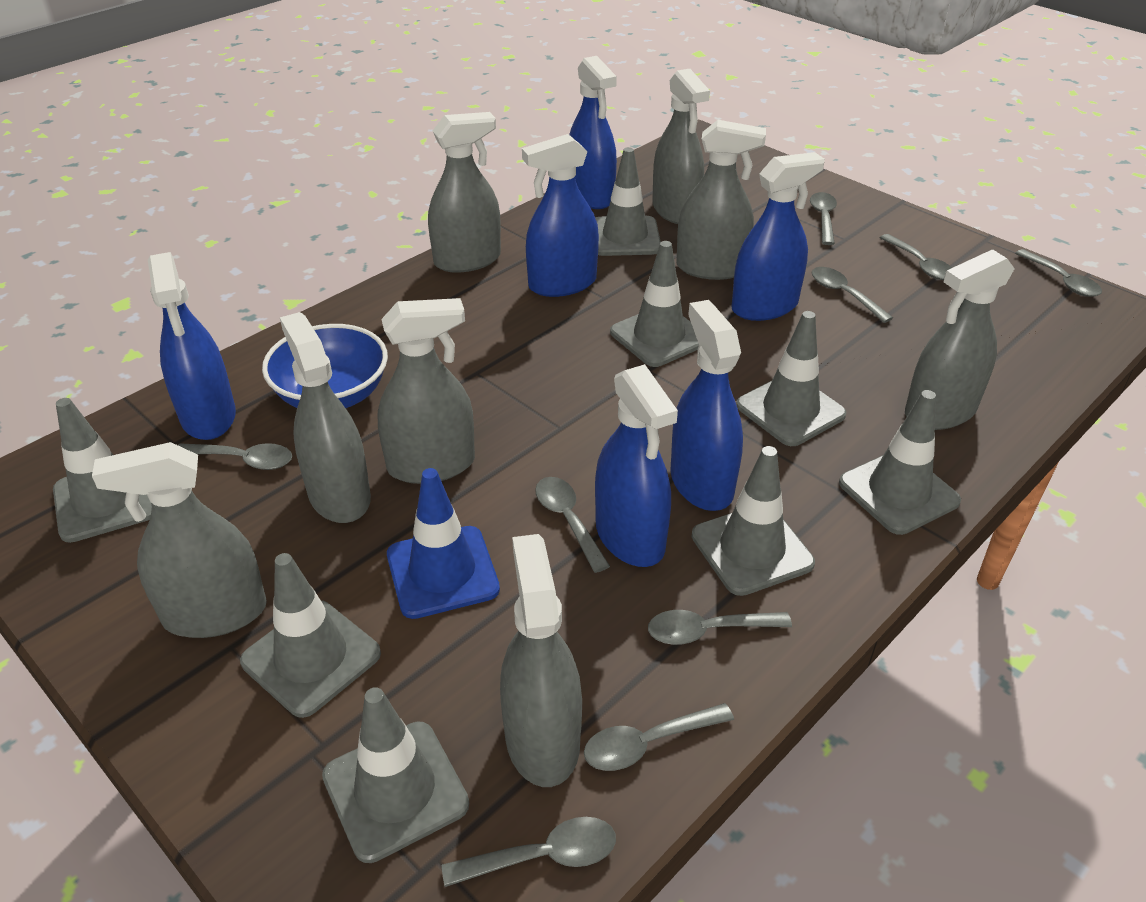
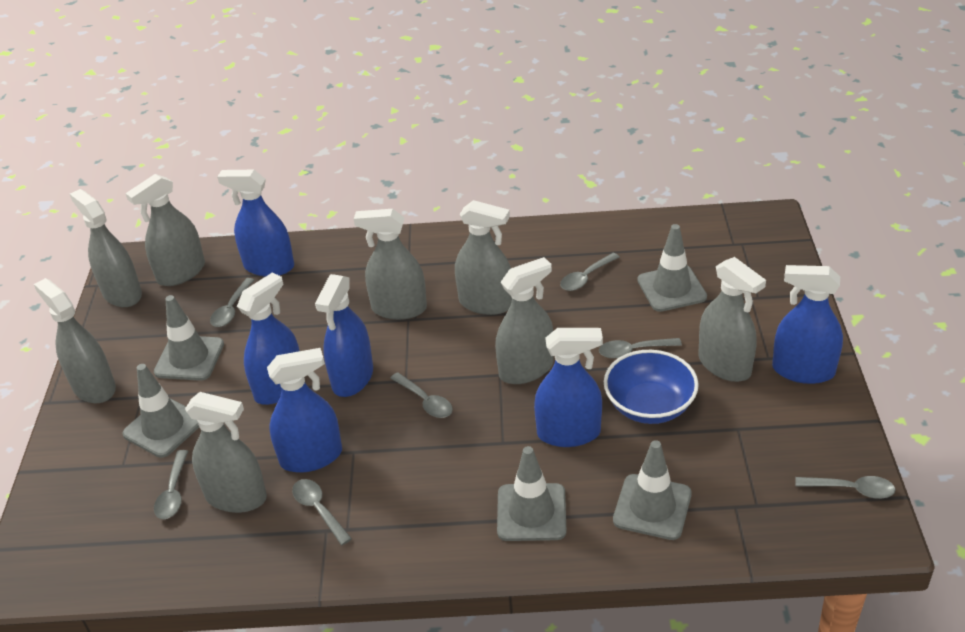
blue traffic cone: 1 -> 0
grey spoon: 9 -> 7
grey traffic cone: 8 -> 5

